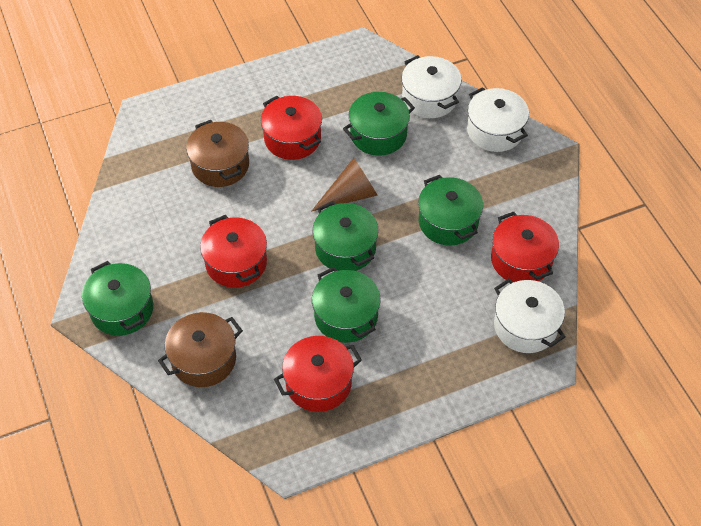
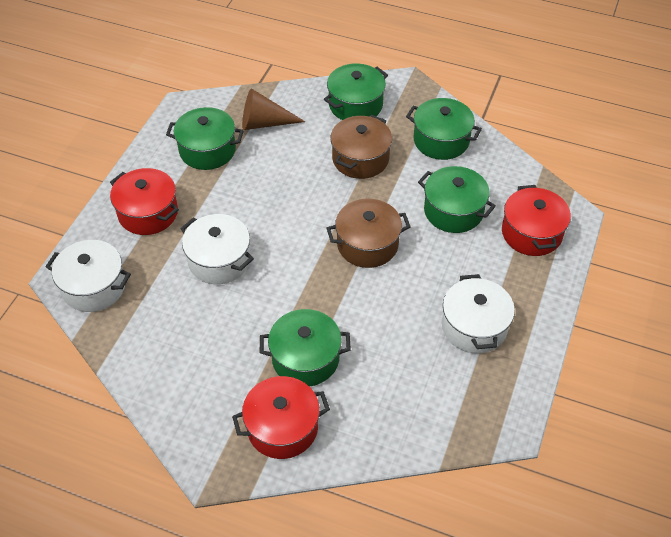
red pot: 4 -> 3

